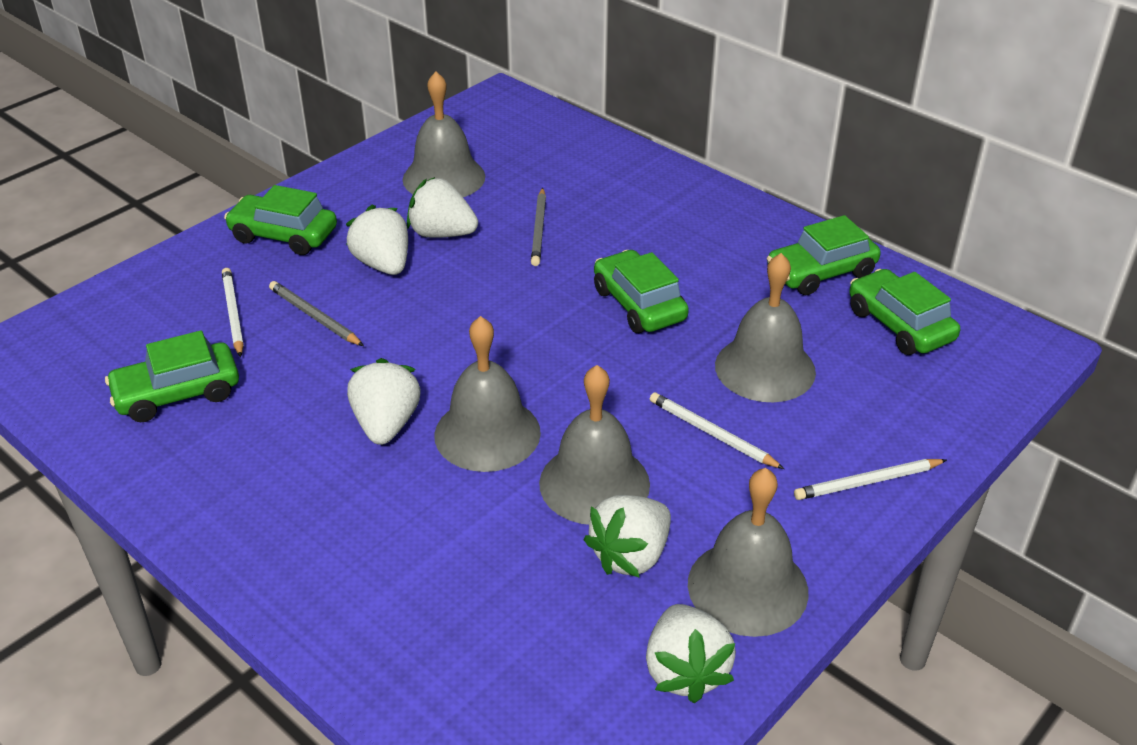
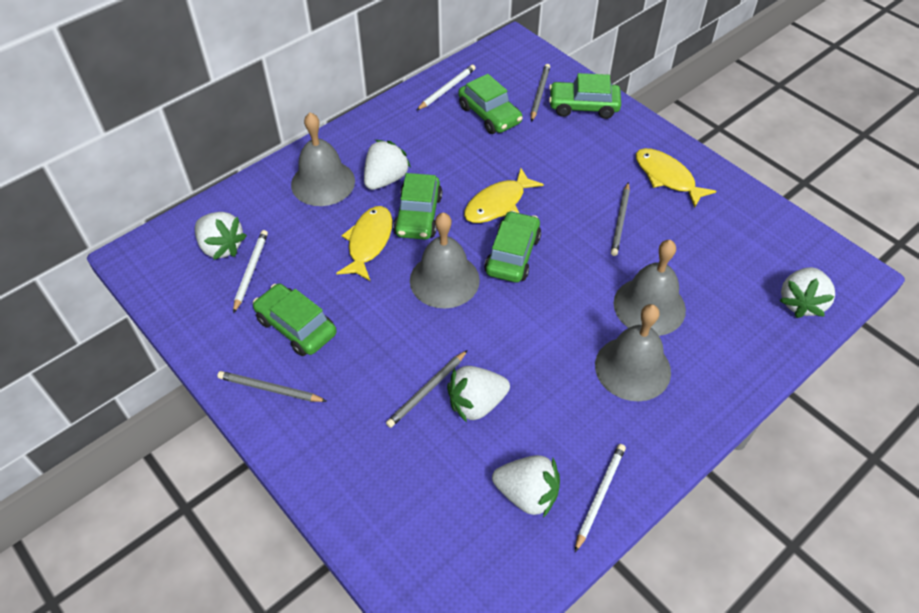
grey bell: 5 -> 4
grey pencil: 2 -> 4
yellow fish: 0 -> 3

